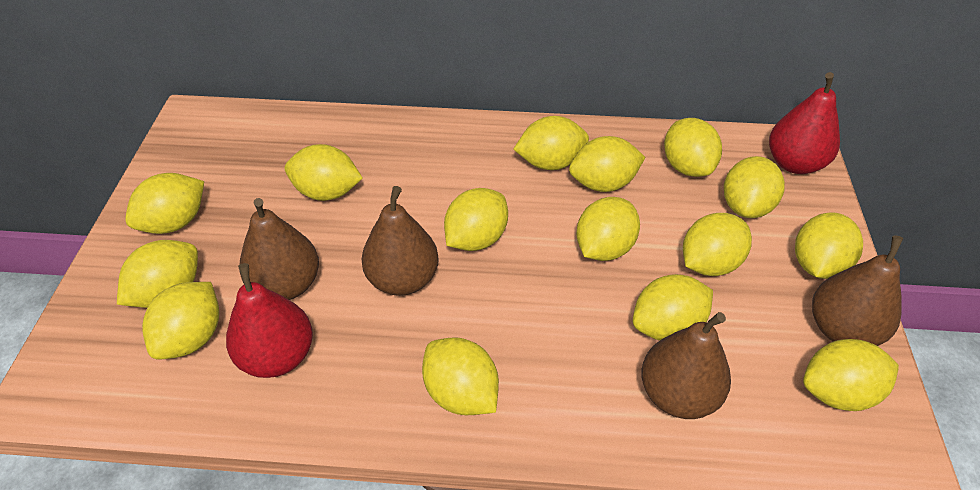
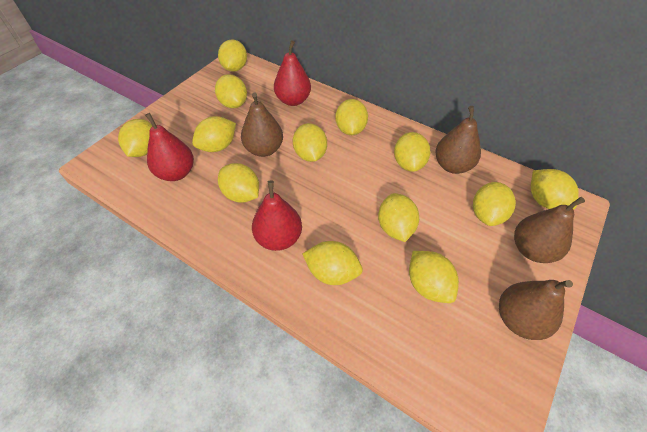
red pear: 2 -> 3
yellow lemon: 15 -> 13

